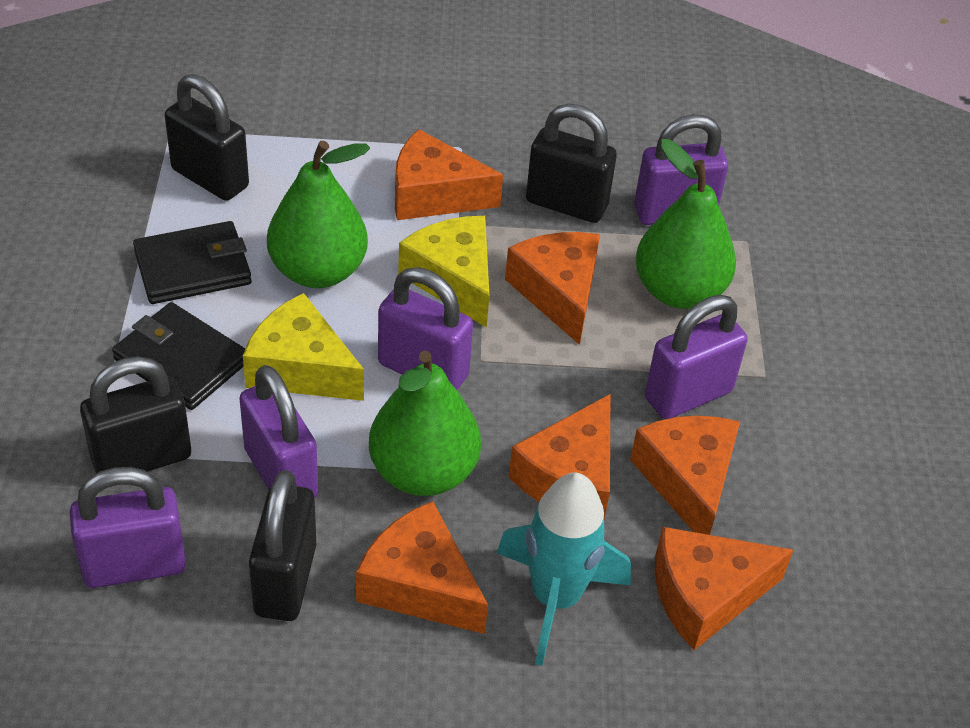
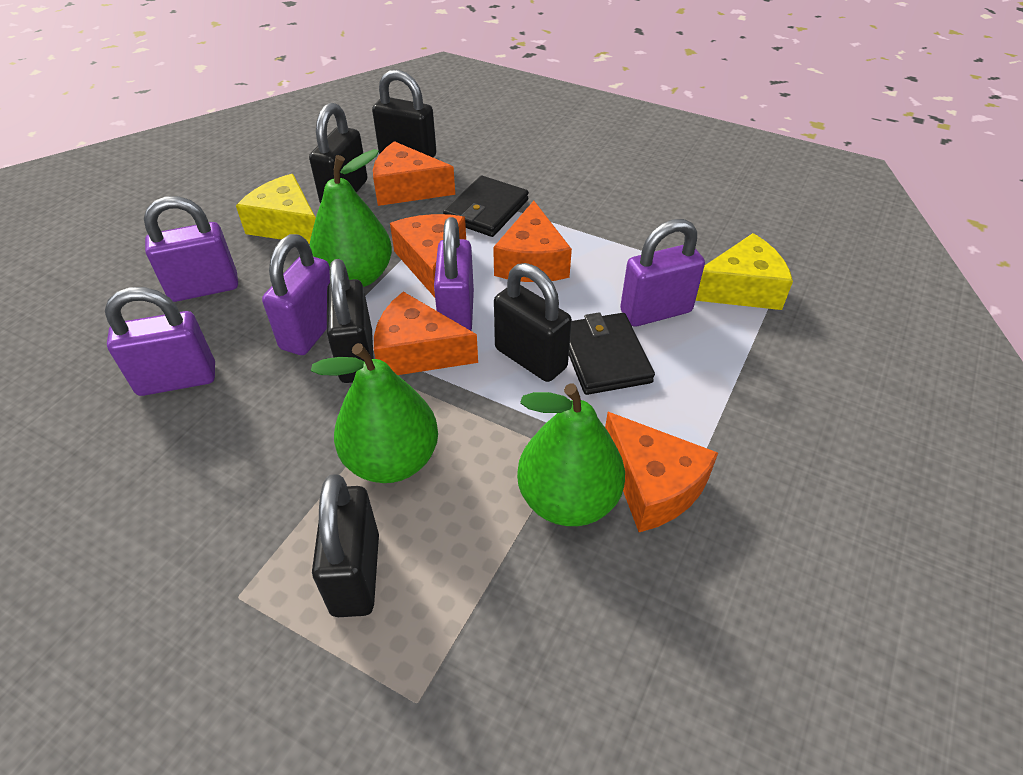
black padlock: 4 -> 5
orange cheese: 6 -> 5
turquoise rocket: 1 -> 0

